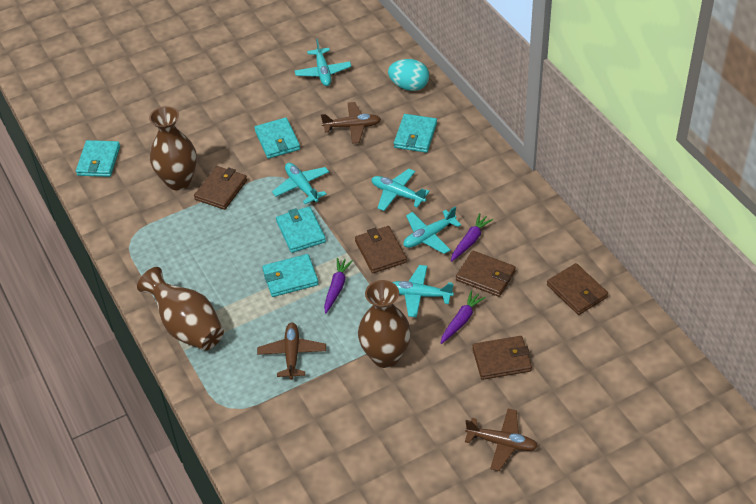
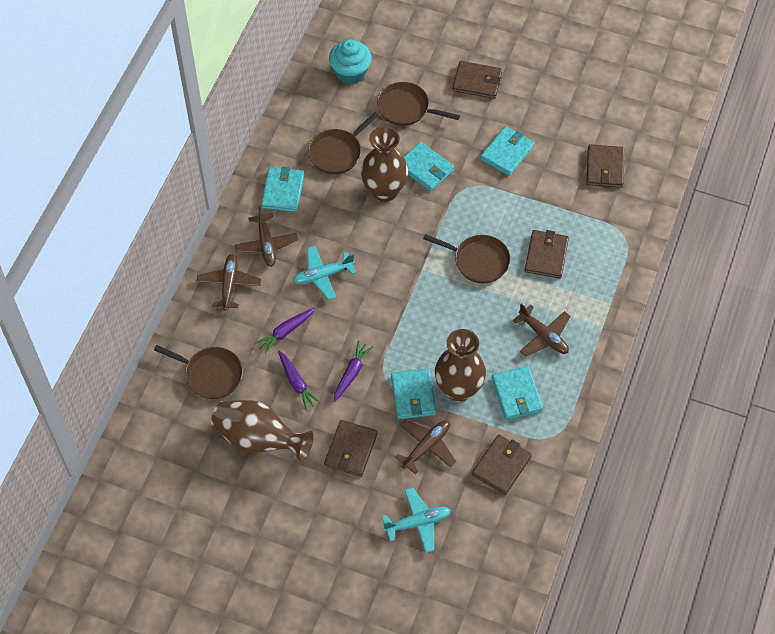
brown pan: 0 -> 4
brown plane: 3 -> 4
turquoise cupcake: 0 -> 1
turquoise egg: 1 -> 0
turquoise plane: 5 -> 2

